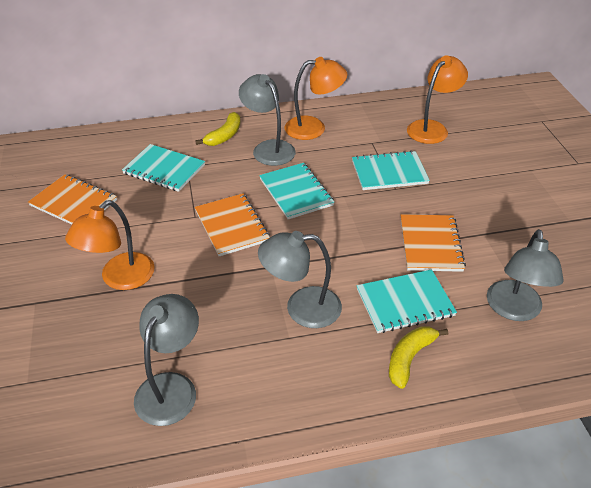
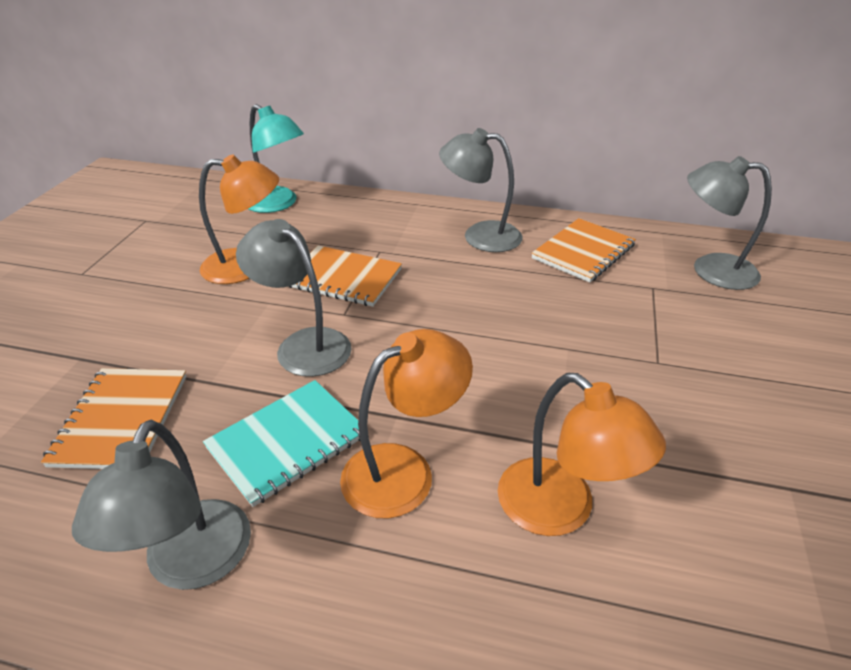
turquoise lamp: 0 -> 1
turquoise notebook: 4 -> 1
yellow banana: 2 -> 0

